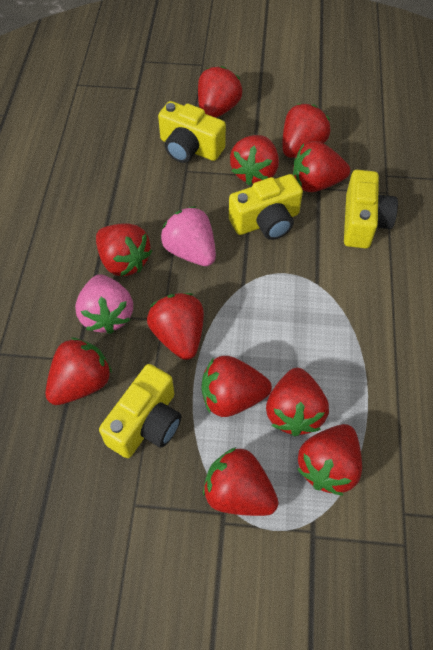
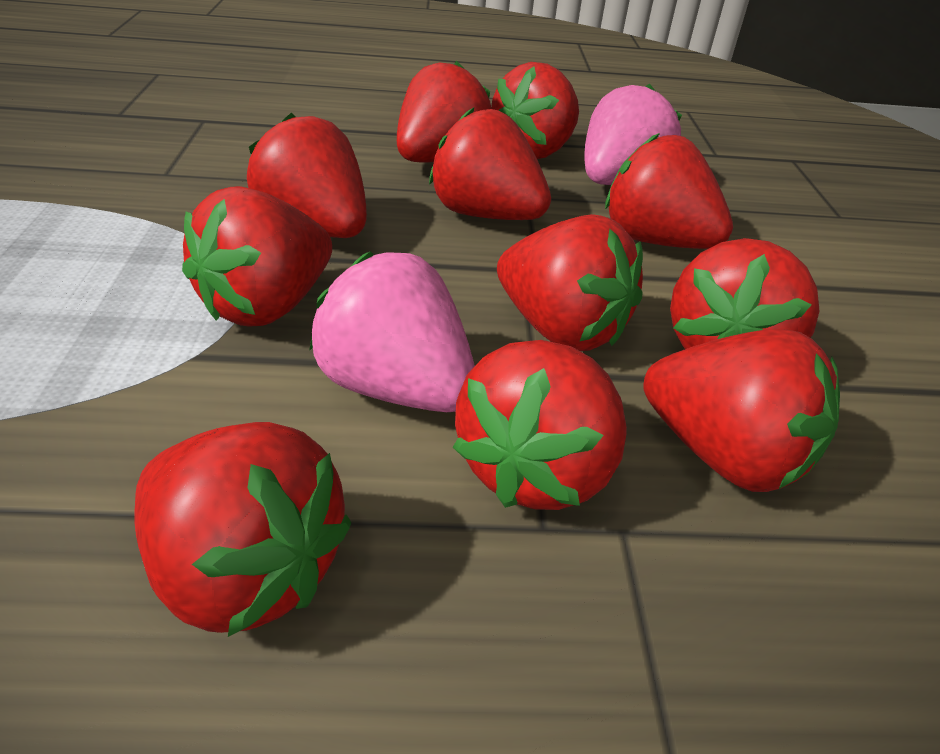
yellow camera: 4 -> 0

